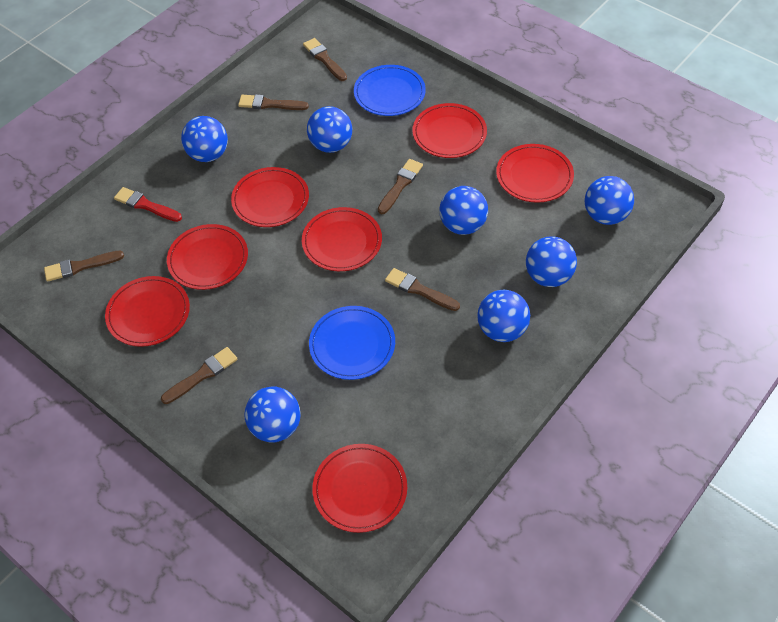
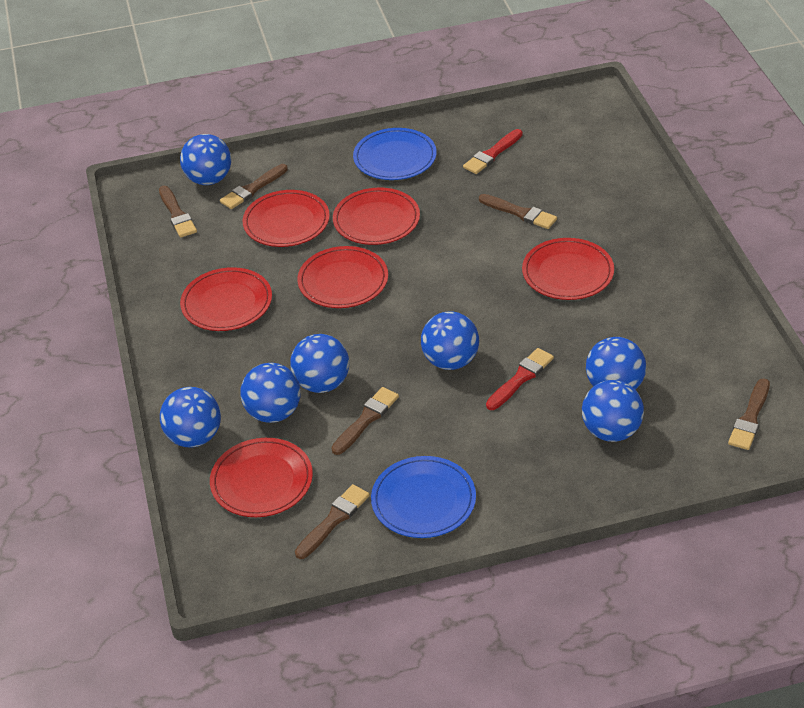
red brush: 1 -> 2
red plate: 7 -> 6

